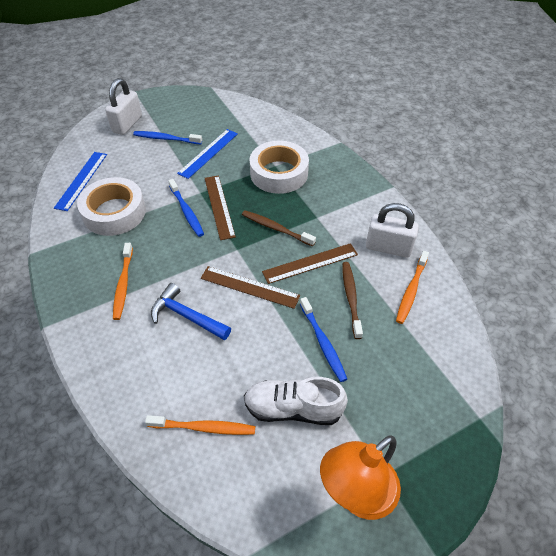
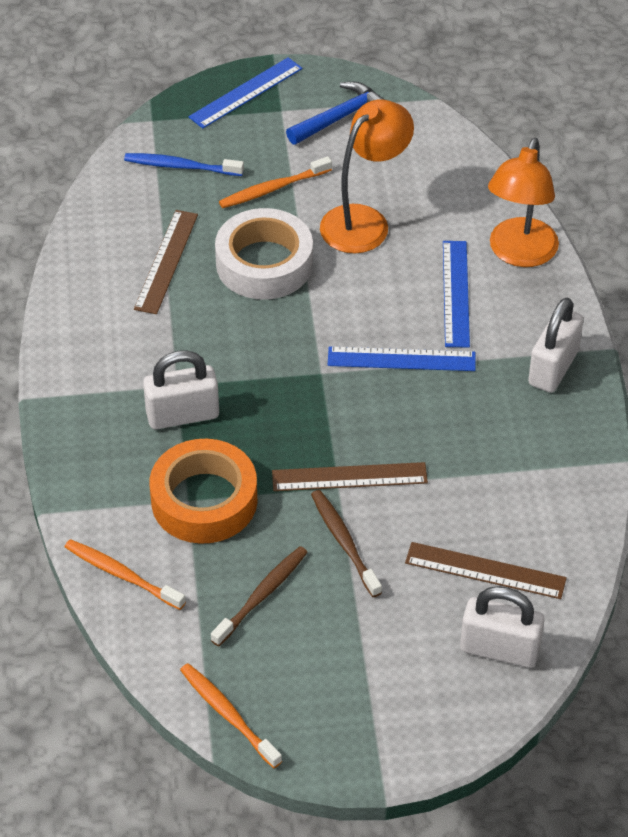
blue ruler: 2 -> 3
blue toothbrush: 3 -> 1
orange lamp: 1 -> 2
orange tape: 0 -> 1
white padlock: 2 -> 3
white shoe: 1 -> 0
white tape: 2 -> 1

